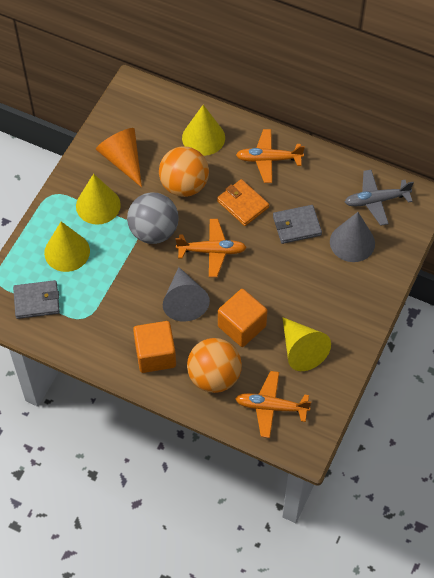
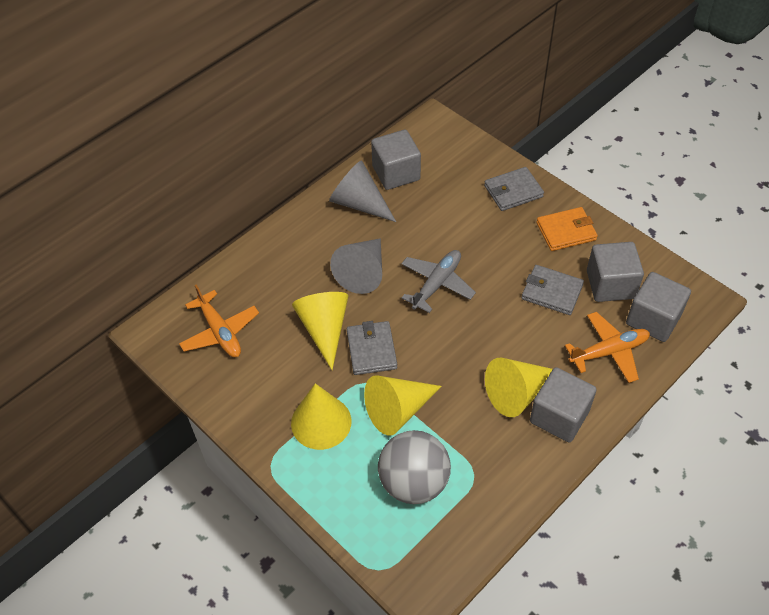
grey cube: 0 -> 4
grey wallet: 2 -> 3
orange ball: 2 -> 0
orange cone: 1 -> 0
orange cube: 2 -> 0
orange plane: 3 -> 2

